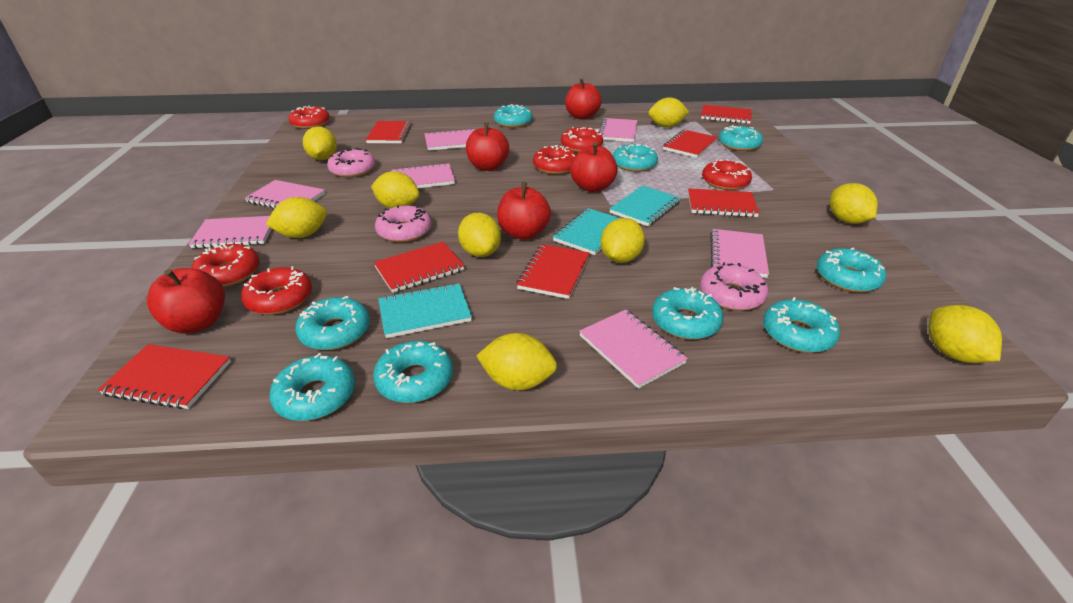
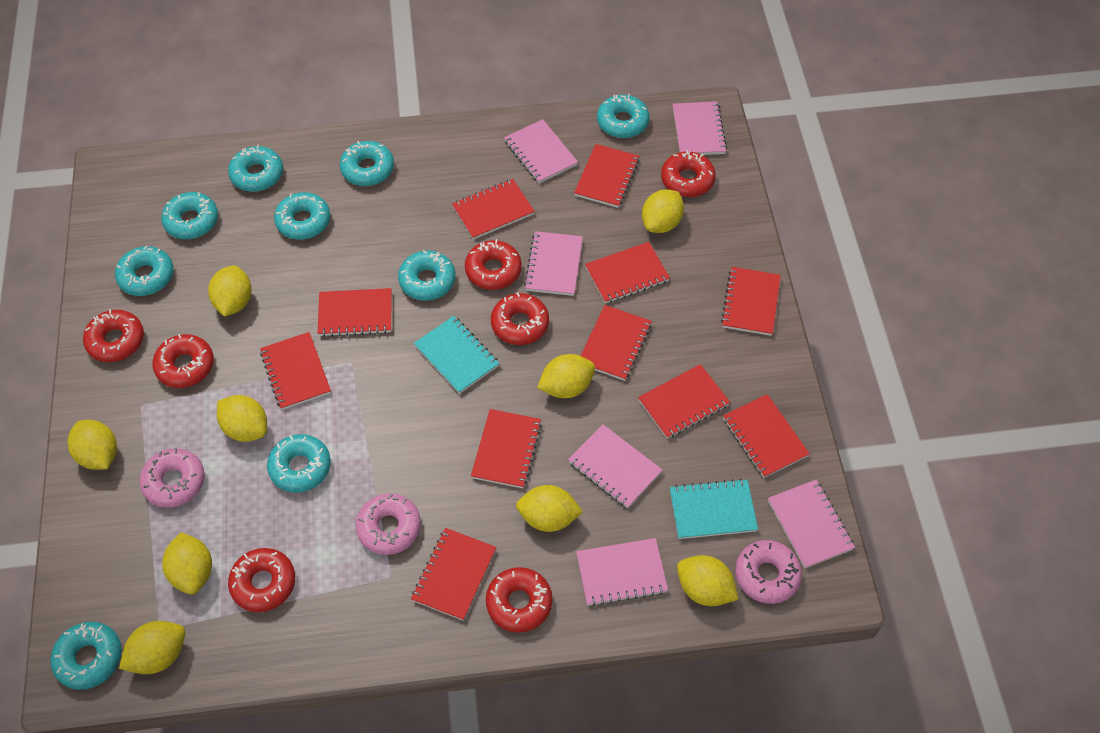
pink notebook: 7 -> 6
red apple: 5 -> 0
red donut: 6 -> 7
red notebook: 7 -> 11
turquoise notebook: 3 -> 2

